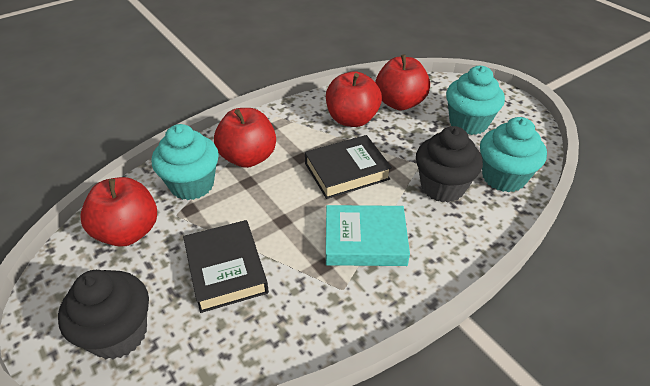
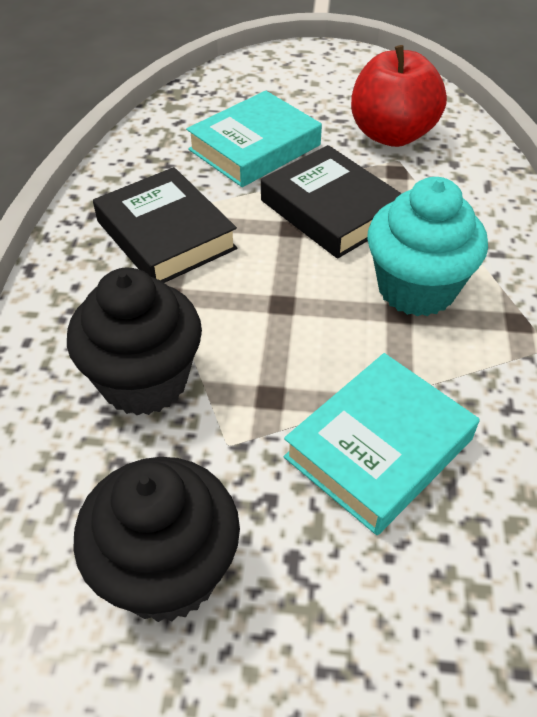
red apple: 4 -> 1
turquoise book: 1 -> 2
turquoise cupcake: 3 -> 1

